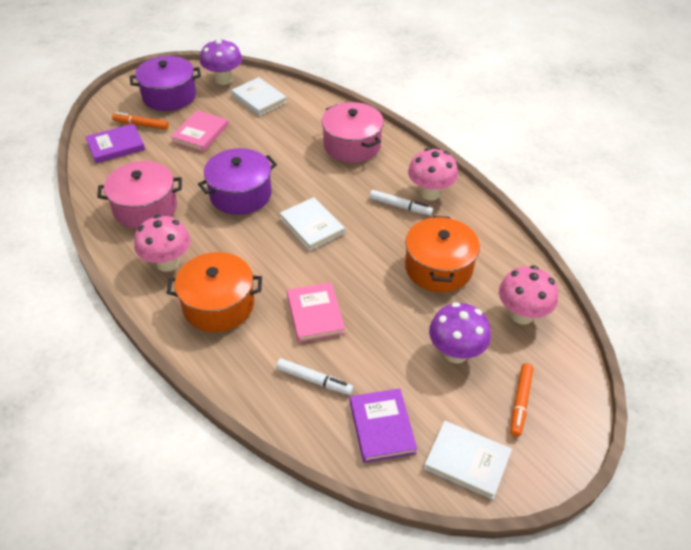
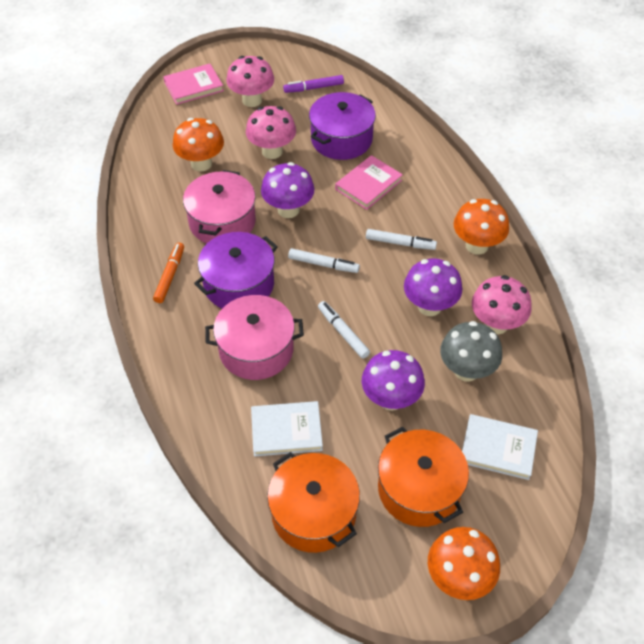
grey mushroom: 0 -> 1
orange marker: 2 -> 1
orange mushroom: 0 -> 3
purple book: 2 -> 0
purple marker: 0 -> 1
purple mushroom: 2 -> 3
white book: 3 -> 2
white marker: 2 -> 3

